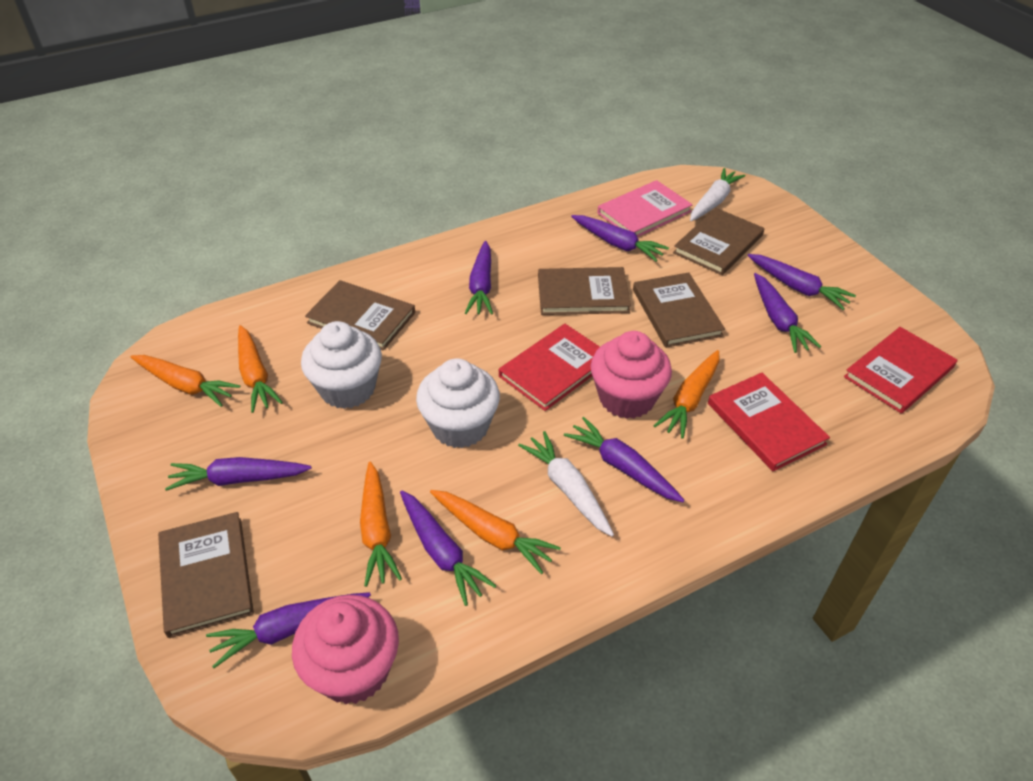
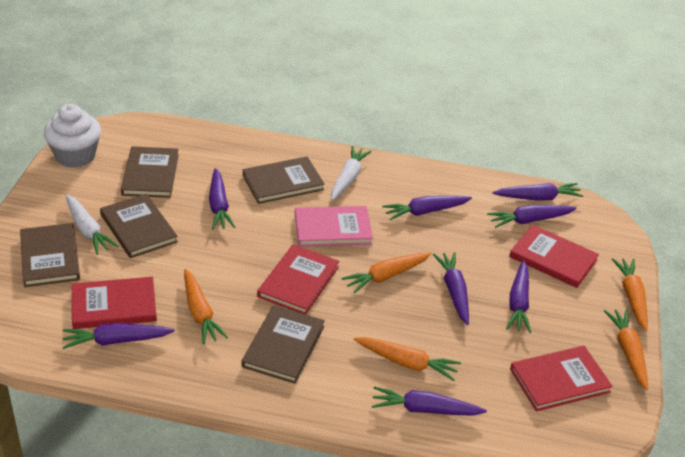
pink cupcake: 2 -> 0
red book: 3 -> 4
white cupcake: 2 -> 1

